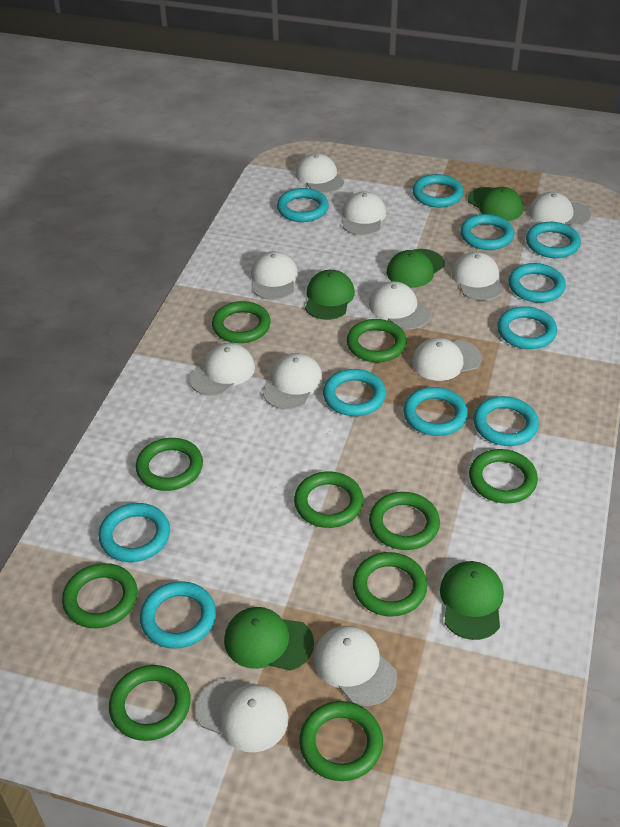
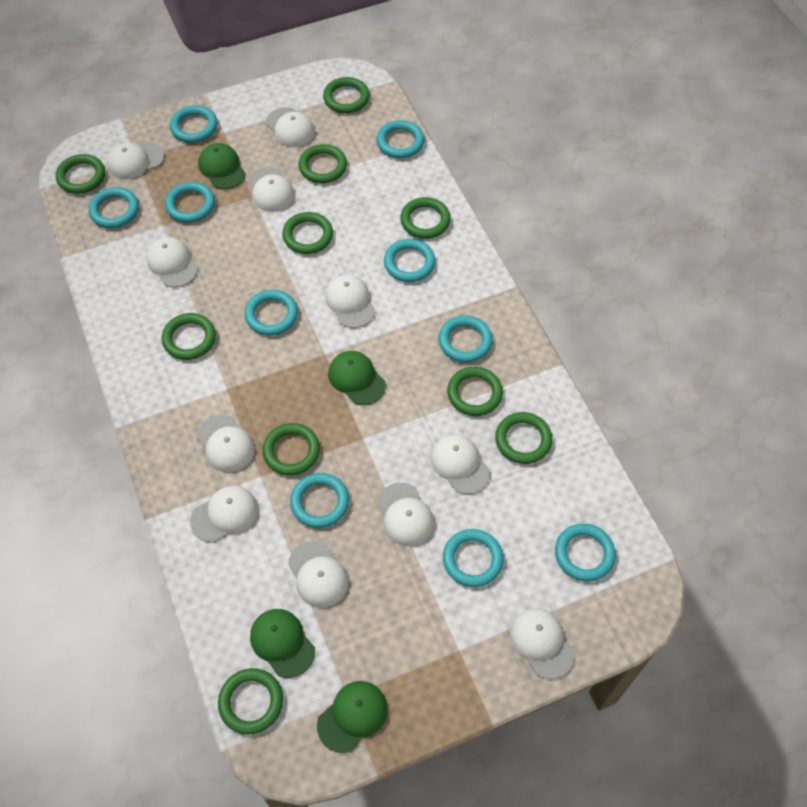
green cap: 5 -> 4
turquoise ring: 11 -> 10

